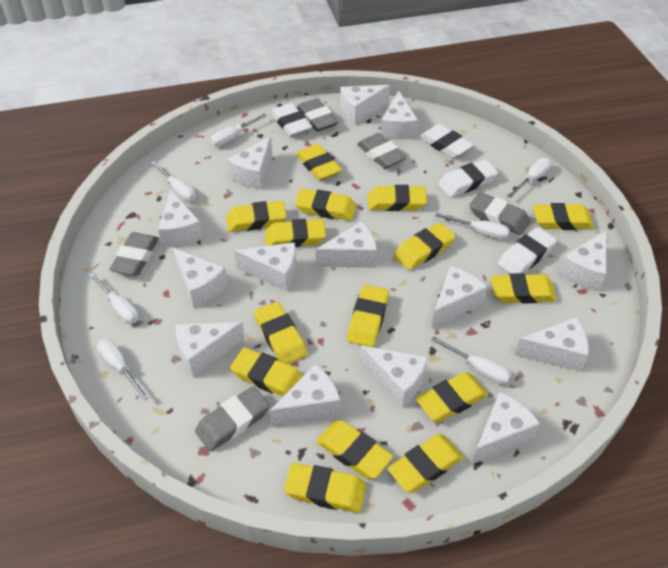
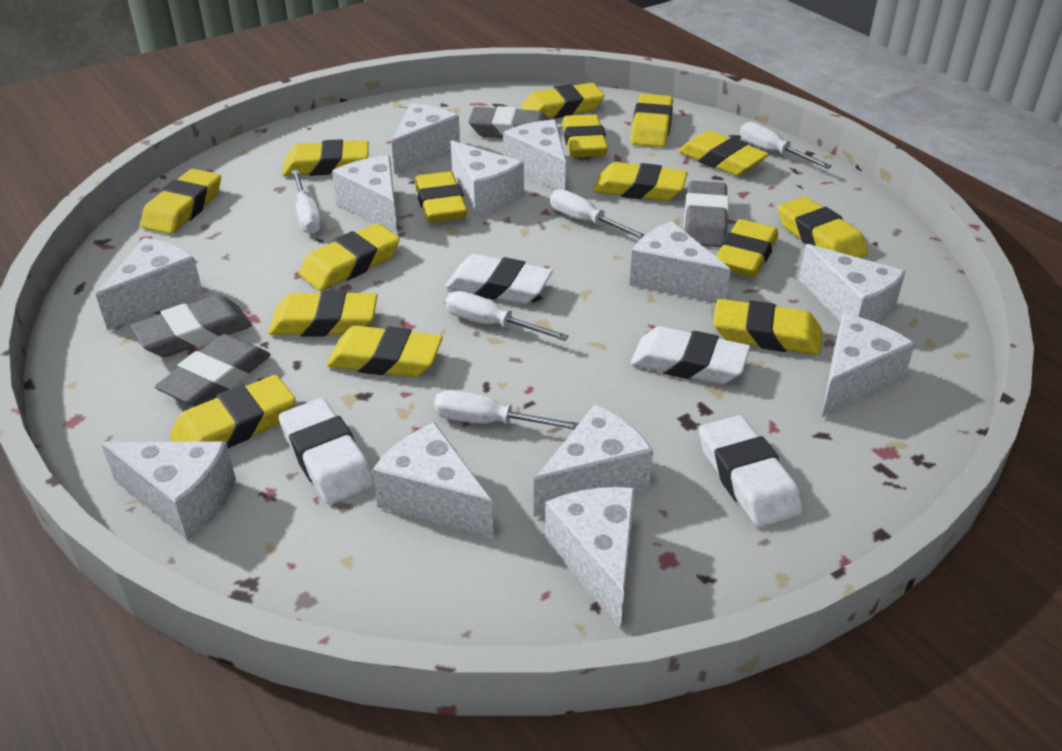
grey eraser: 5 -> 4
white cheese: 14 -> 12
white screwdriver: 7 -> 5

